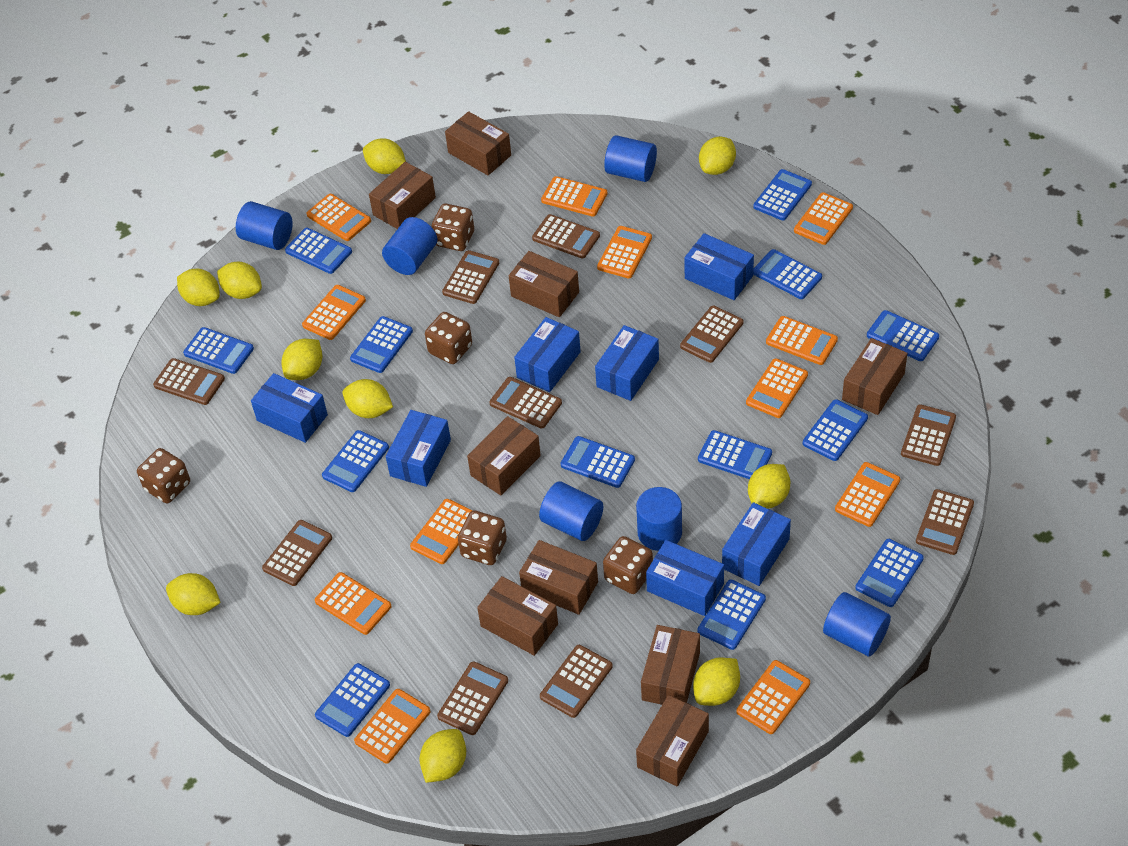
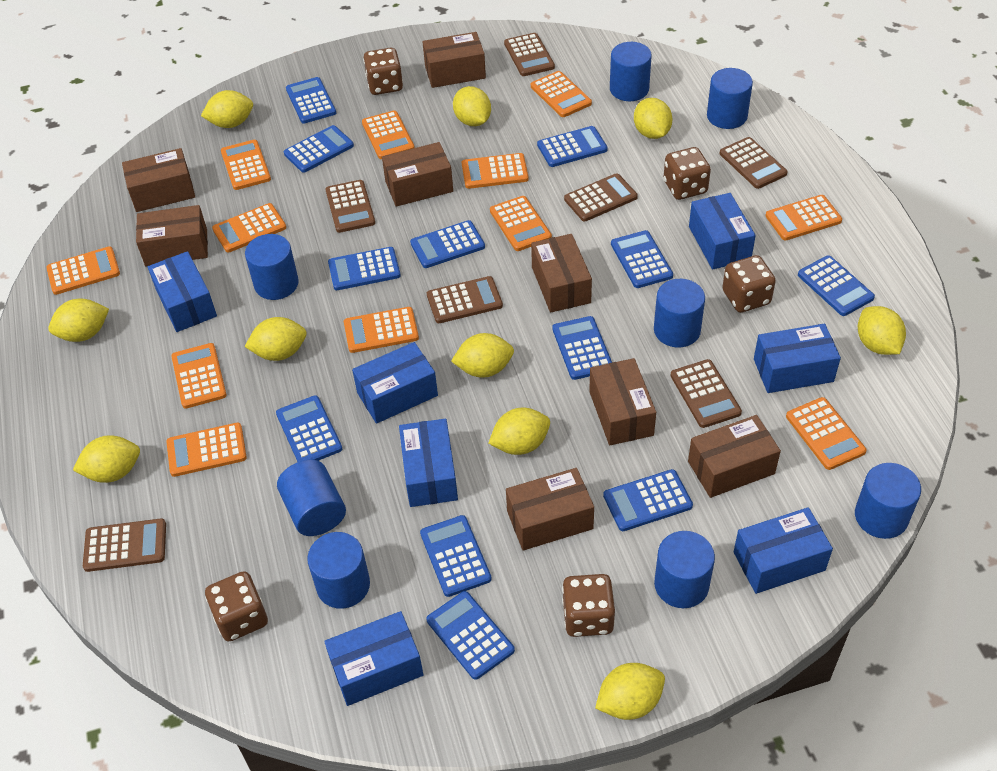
blue calculator: 13 -> 12
blue cylinder: 6 -> 8
brown box: 9 -> 8
brown calculator: 10 -> 7

